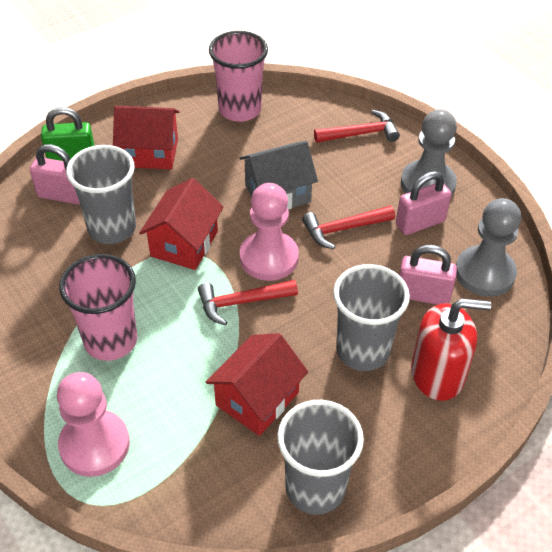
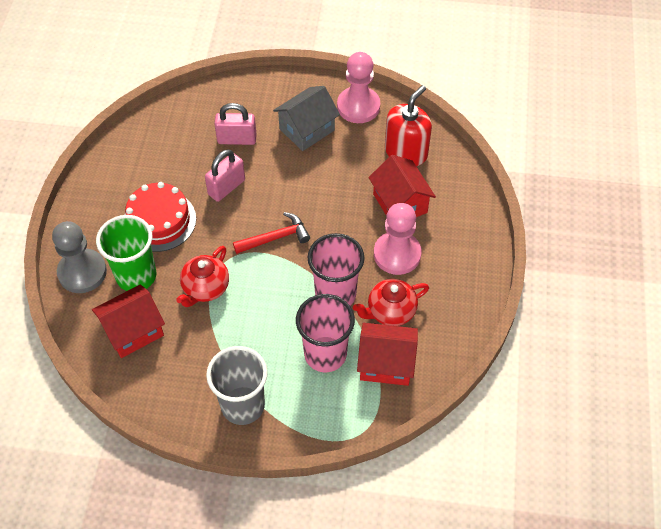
green cup: 0 -> 1
green padlock: 1 -> 0
grey cup: 3 -> 1
grey pawn: 2 -> 1
pink padlock: 3 -> 2
red cake: 0 -> 1
red hammer: 3 -> 1
red teapot: 0 -> 2

